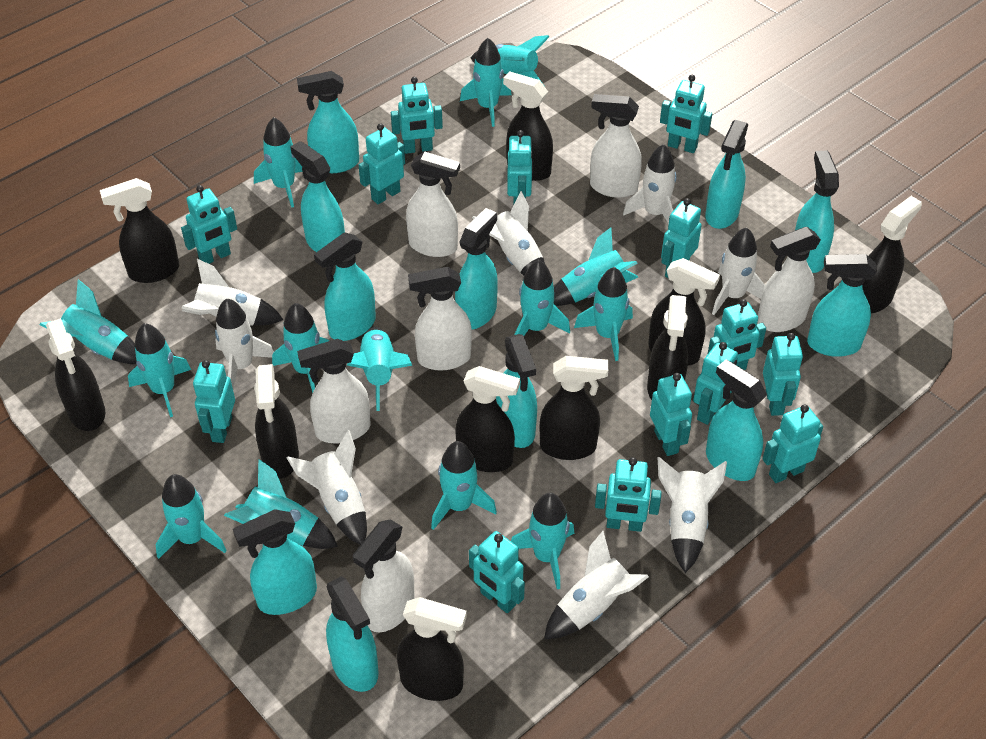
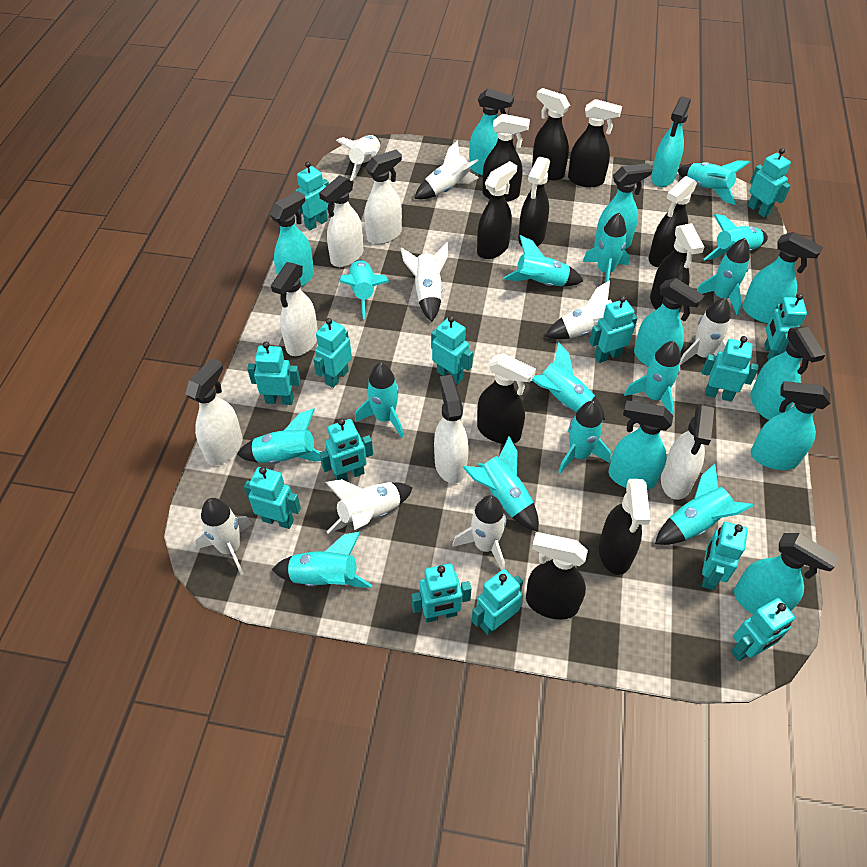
turquoise spray bottle: 11 -> 10

